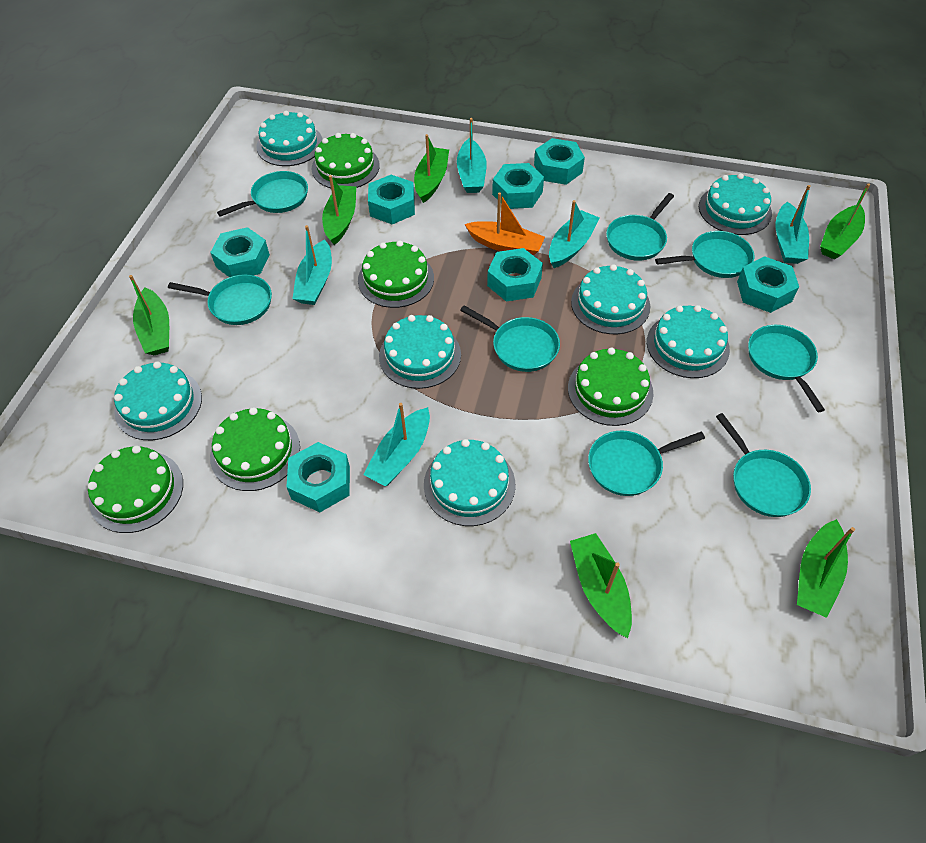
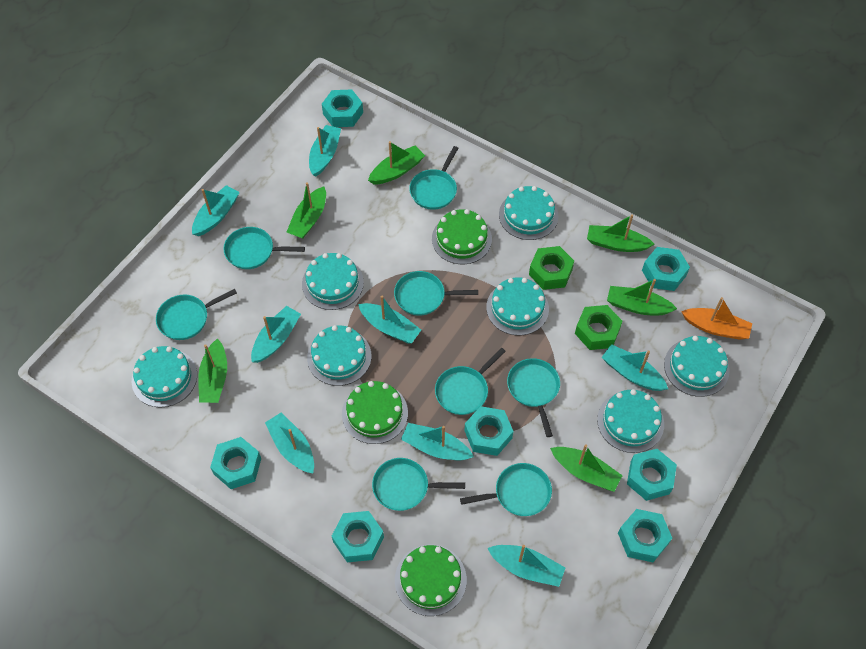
green cake: 5 -> 3
green nut: 0 -> 2
turquoise boat: 5 -> 8

